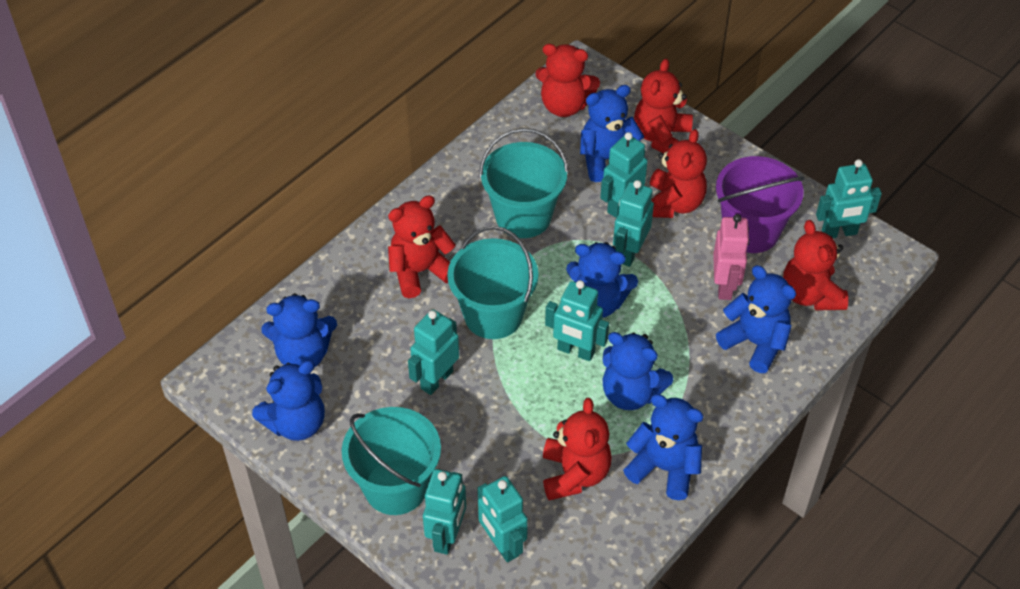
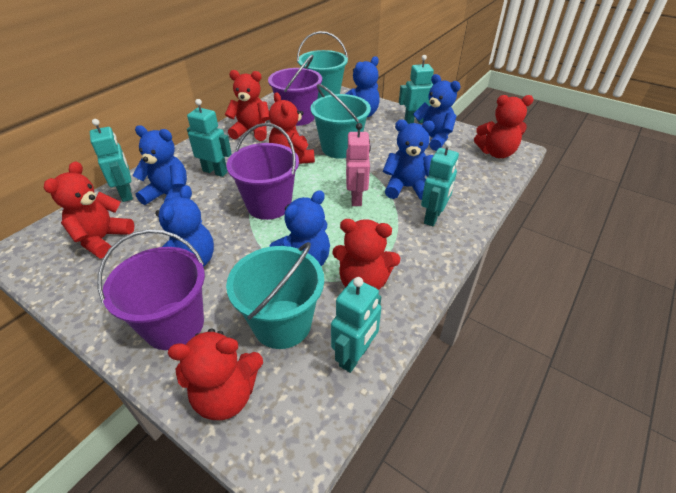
blue teddy bear: 7 -> 6
purple bucket: 1 -> 3
turquoise robot: 7 -> 5

